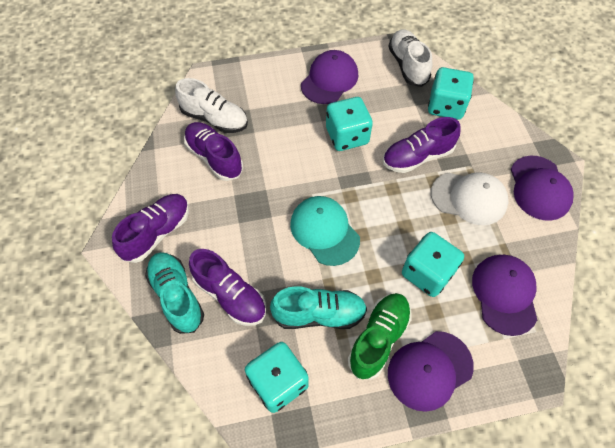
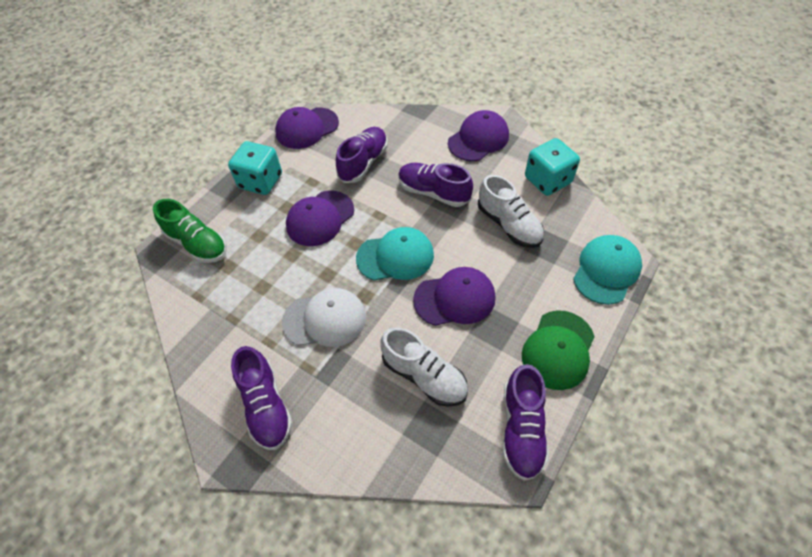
green cap: 0 -> 1
turquoise cap: 1 -> 2
turquoise dice: 4 -> 2
turquoise shoe: 2 -> 0

